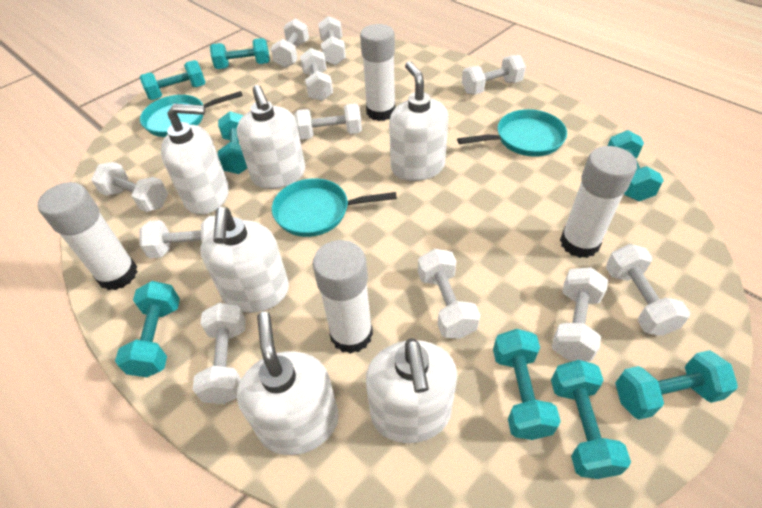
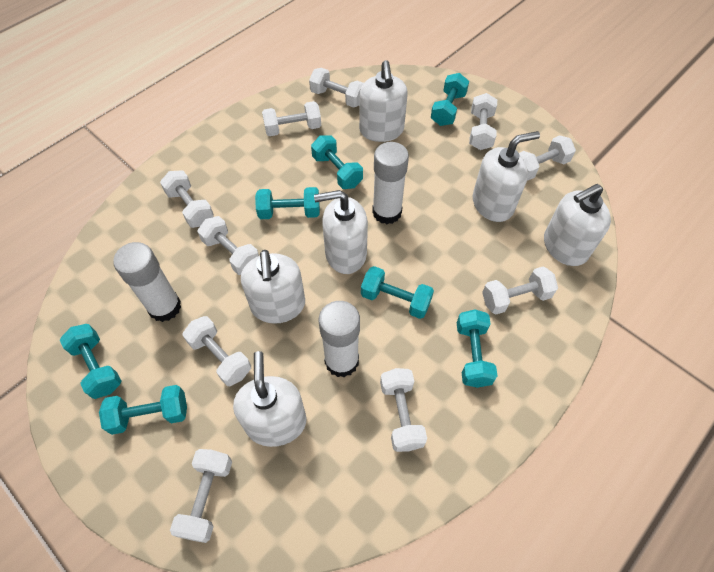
turquoise dumbbell: 8 -> 7
turquoise pan: 3 -> 0
white dumbbell: 11 -> 10
white glue stick: 4 -> 3

